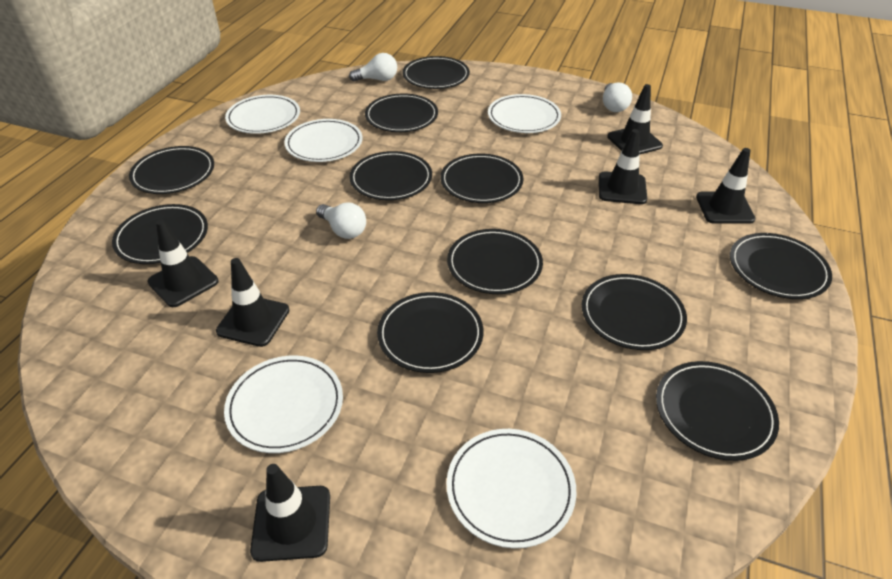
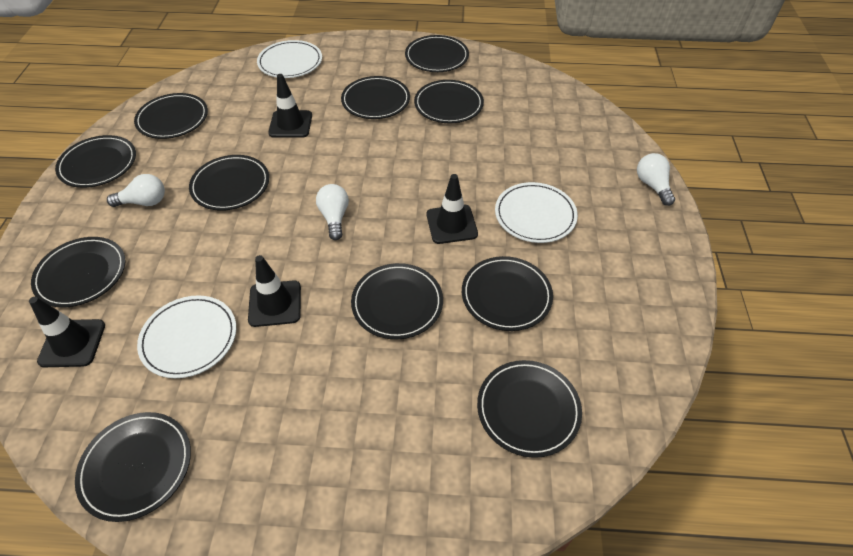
black traffic cone: 6 -> 4
white plate: 5 -> 3

